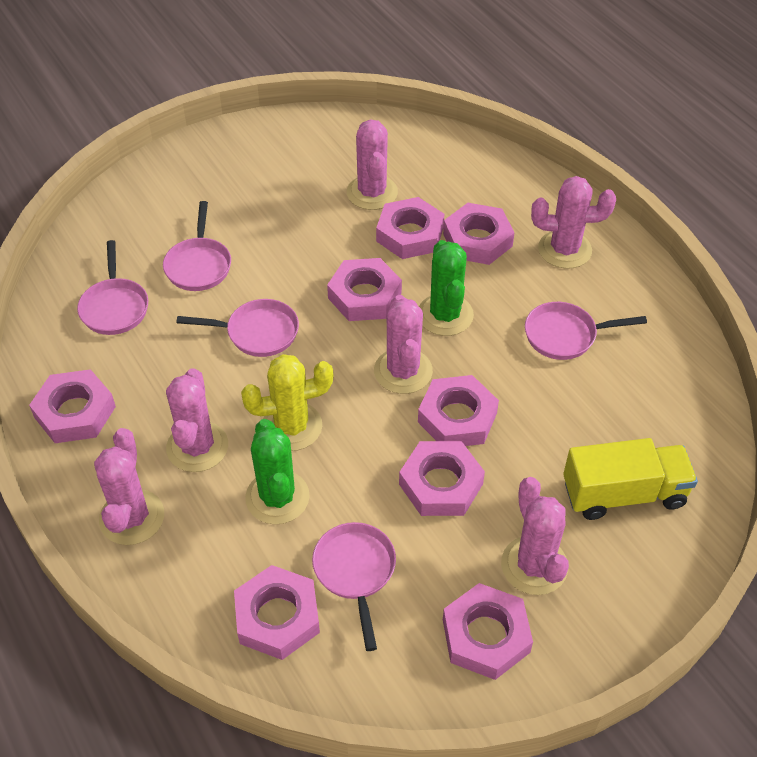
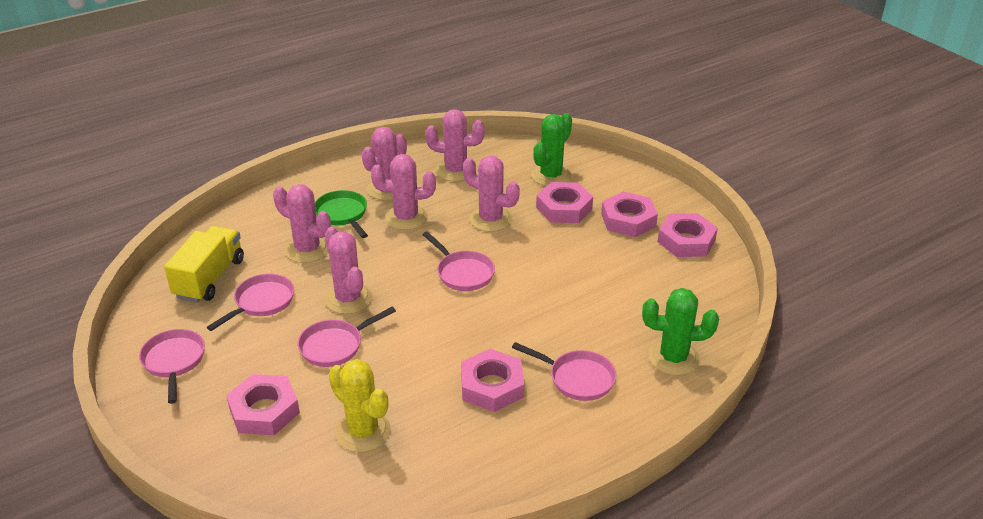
green pan: 0 -> 1
pink nut: 8 -> 5

